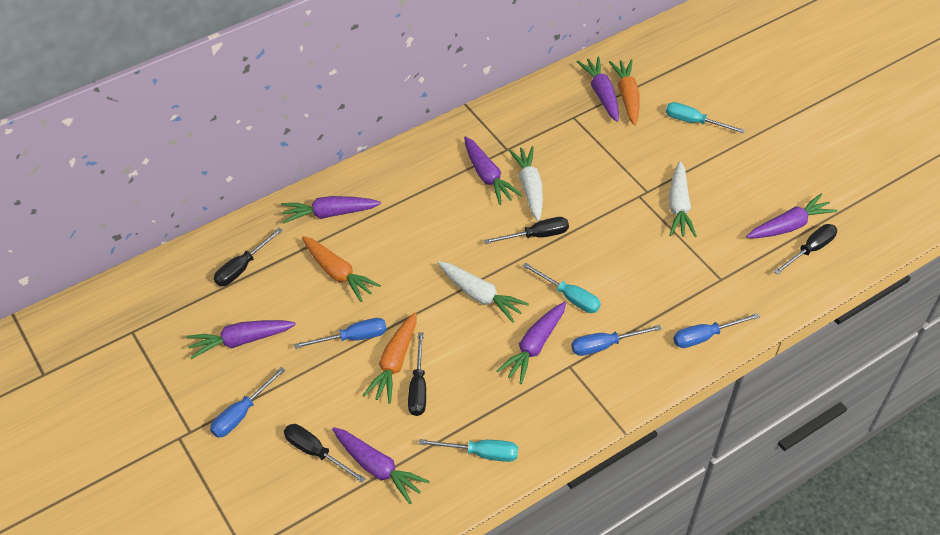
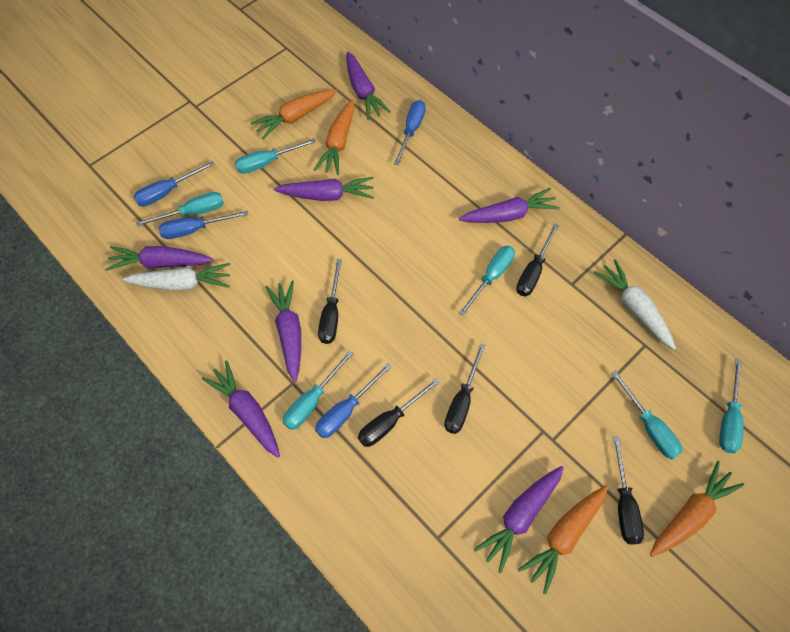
orange carrot: 3 -> 4
turquoise screwdriver: 3 -> 6
white carrot: 3 -> 2

